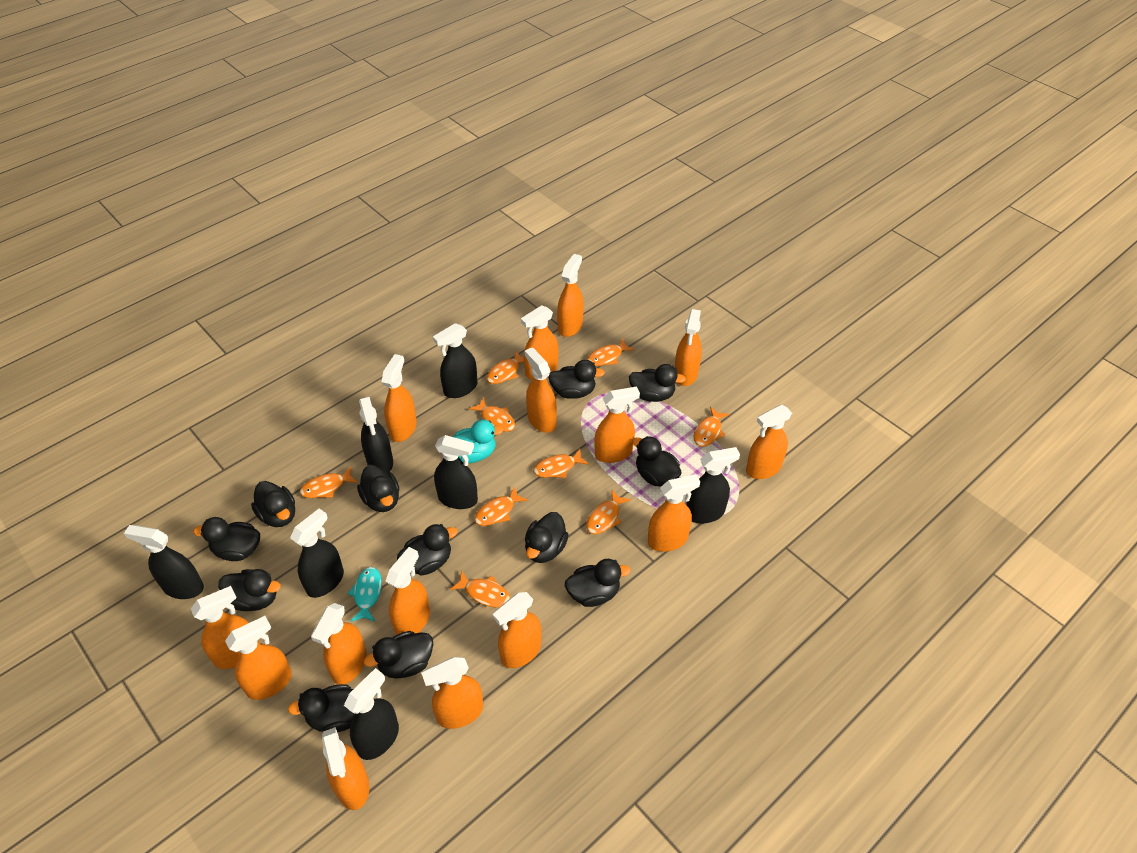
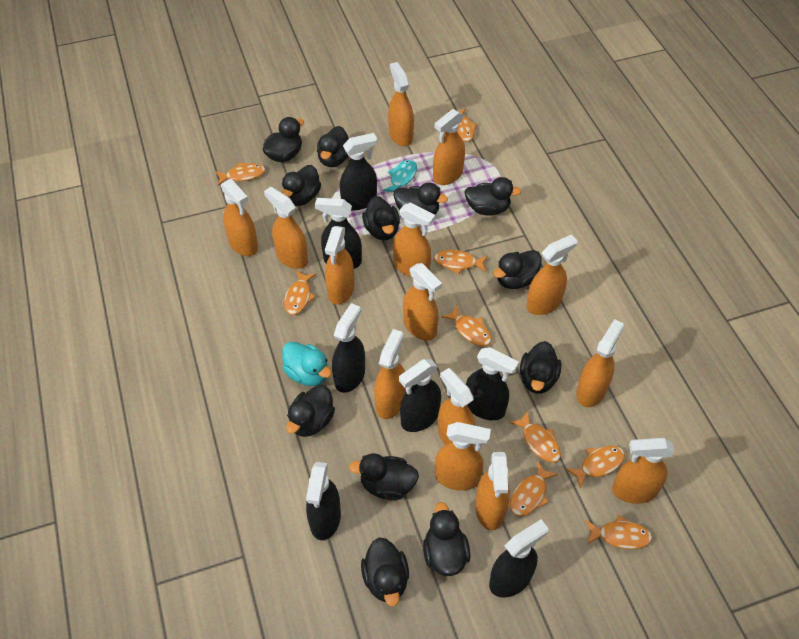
orange spray bottle: 15 -> 14

